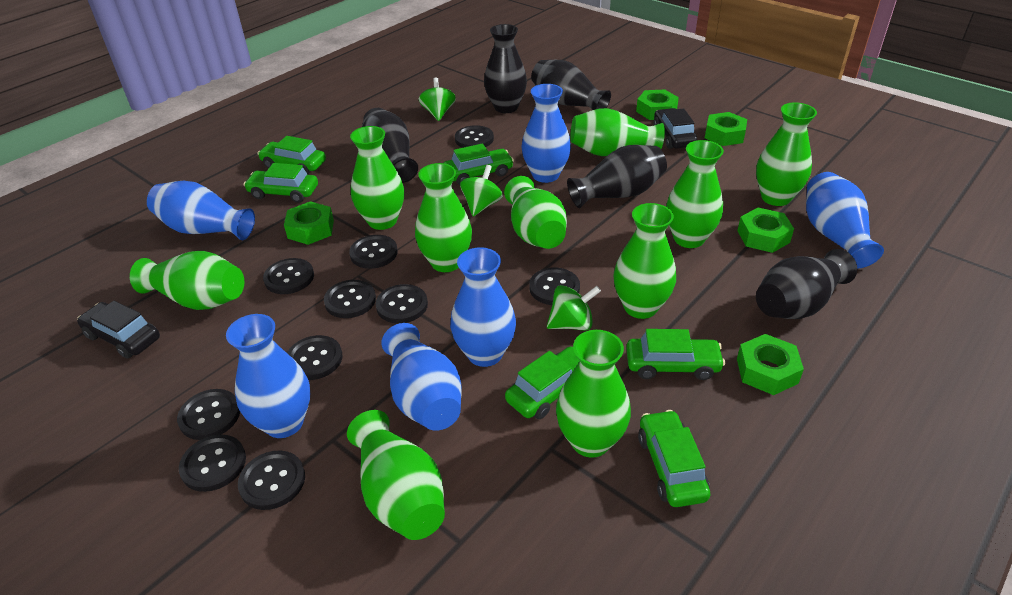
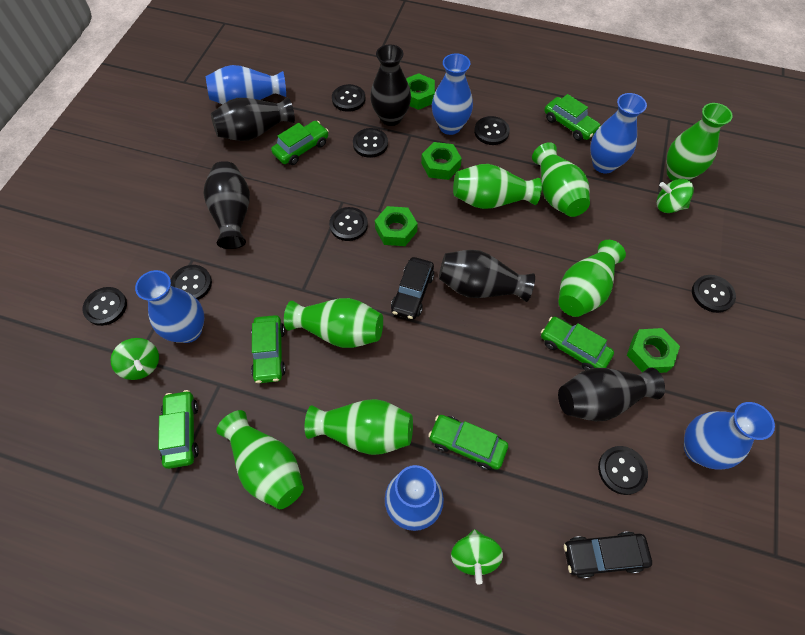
black button: 10 -> 8
green nut: 5 -> 4
green vase: 10 -> 7

